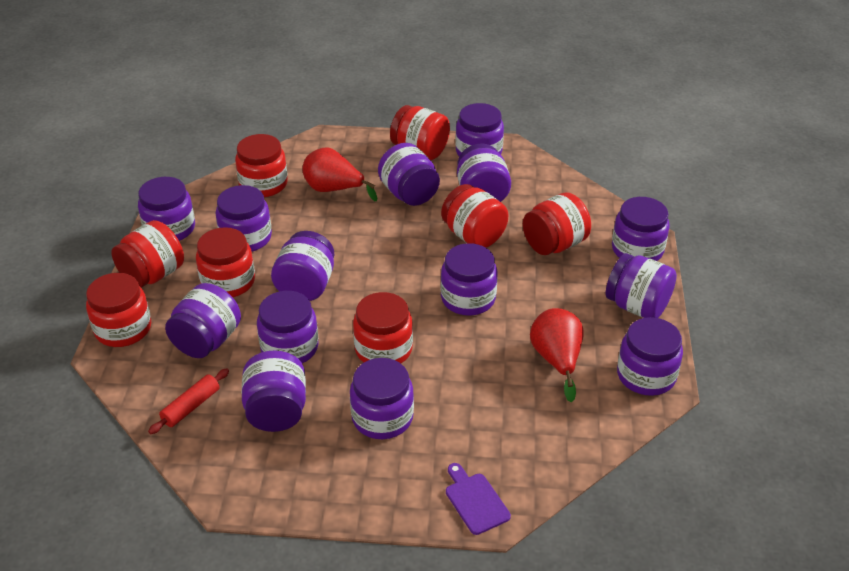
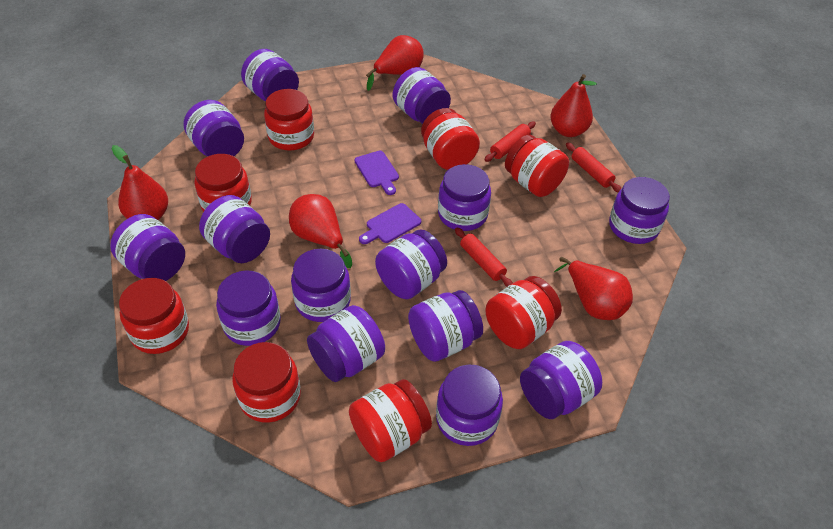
purple cutting board: 1 -> 2
red pear: 2 -> 5
red rolling pin: 1 -> 3

